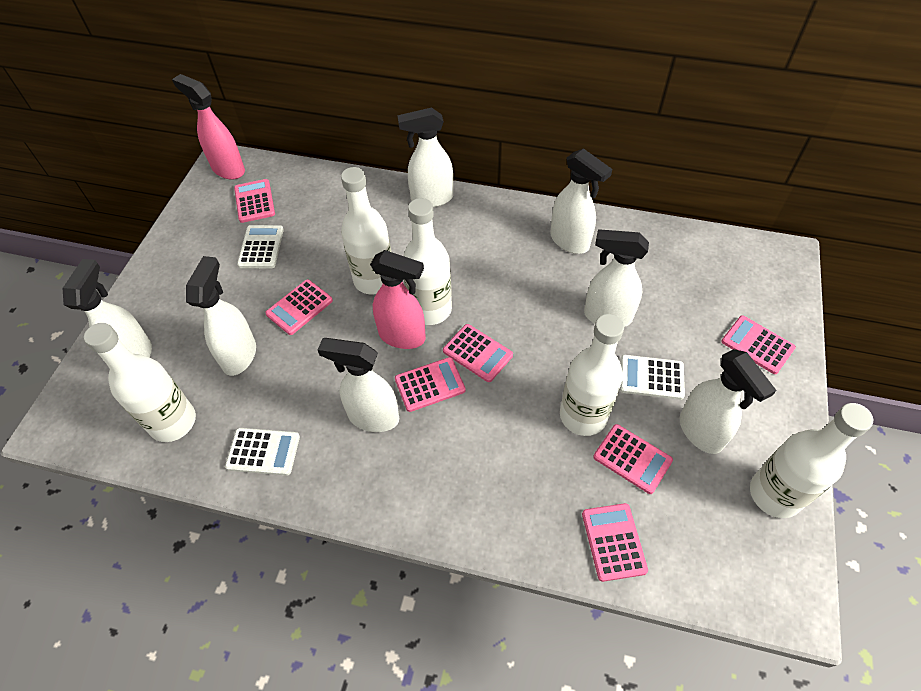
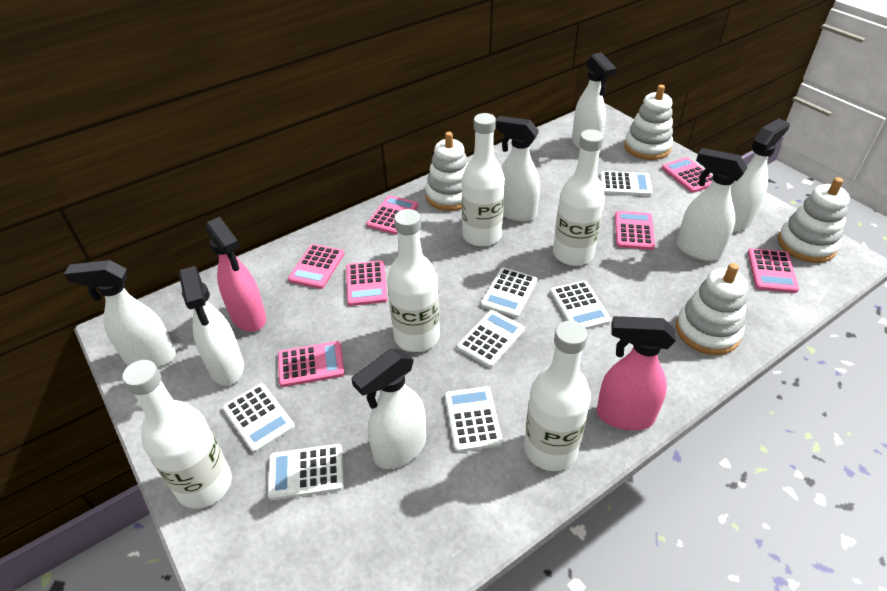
white calculator: 3 -> 7
white stacking toy: 0 -> 4

